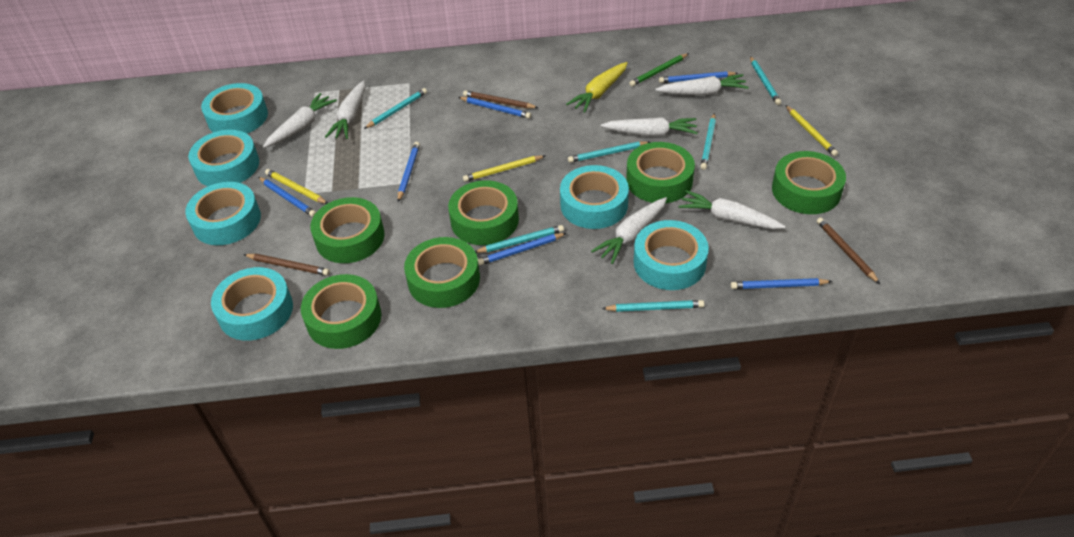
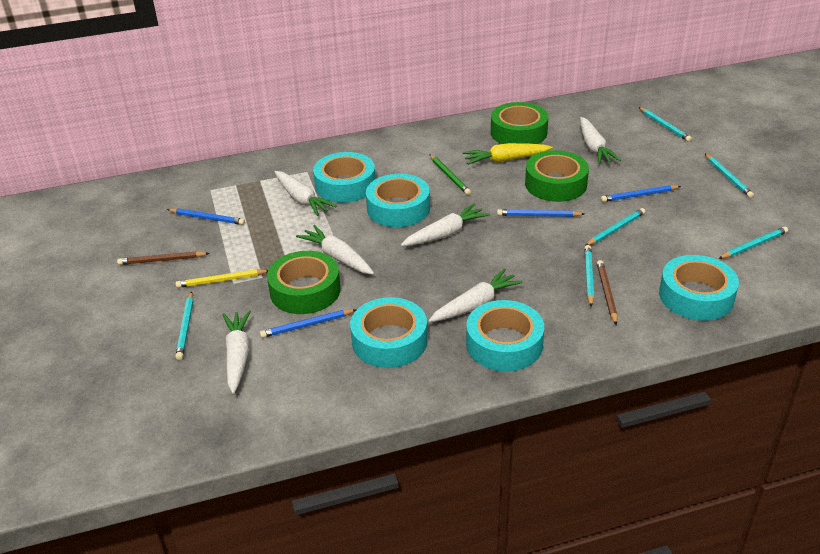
blue pencil: 6 -> 4
brown pencil: 3 -> 2
green tape: 6 -> 3
turquoise tape: 6 -> 5
yellow pencil: 3 -> 1

